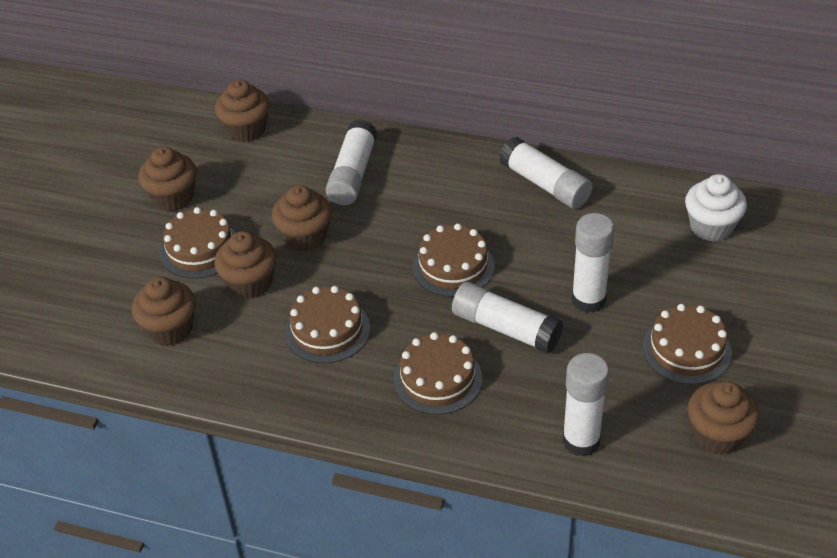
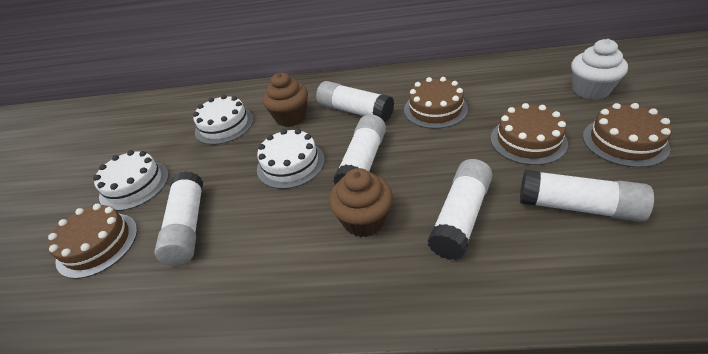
brown cake: 5 -> 4
brown cupcake: 6 -> 2
white cake: 0 -> 3

